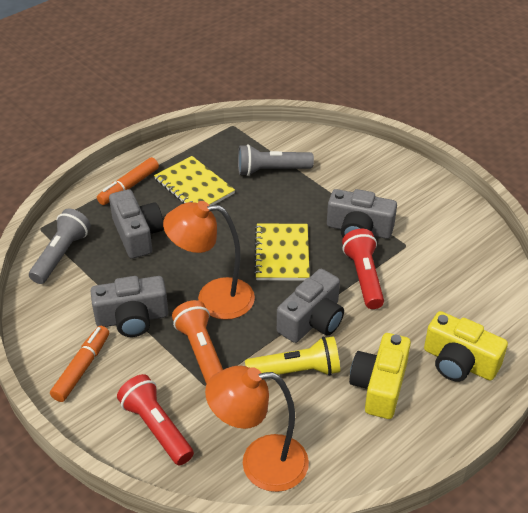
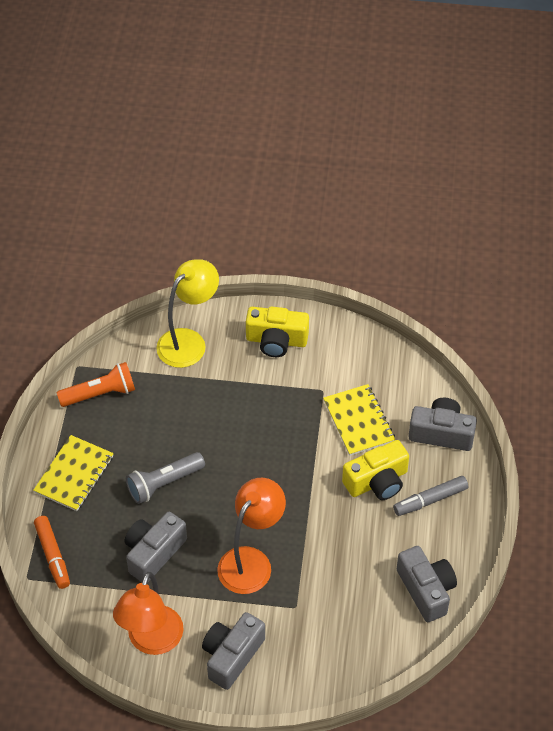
grey flashlight: 2 -> 1
grey marker: 0 -> 1
orange marker: 2 -> 1
red flashlight: 2 -> 0
yellow flashlight: 1 -> 0
yellow lamp: 0 -> 1

